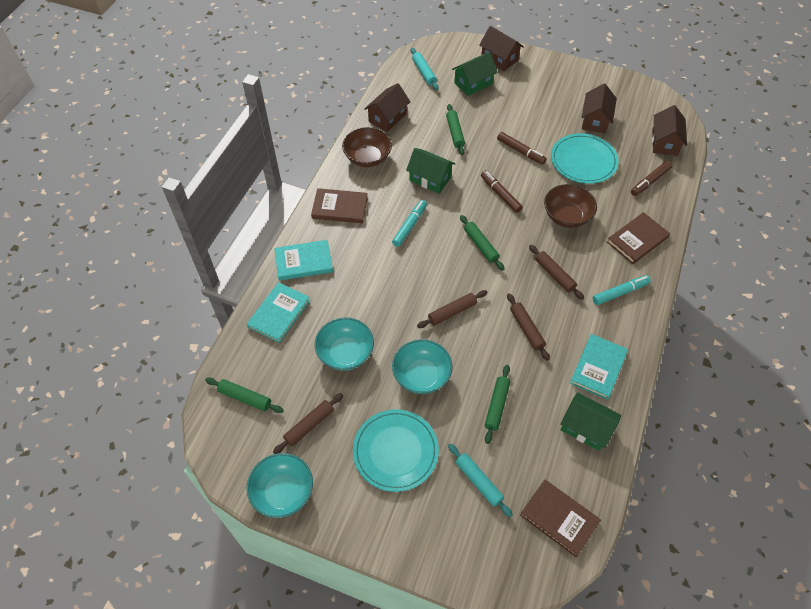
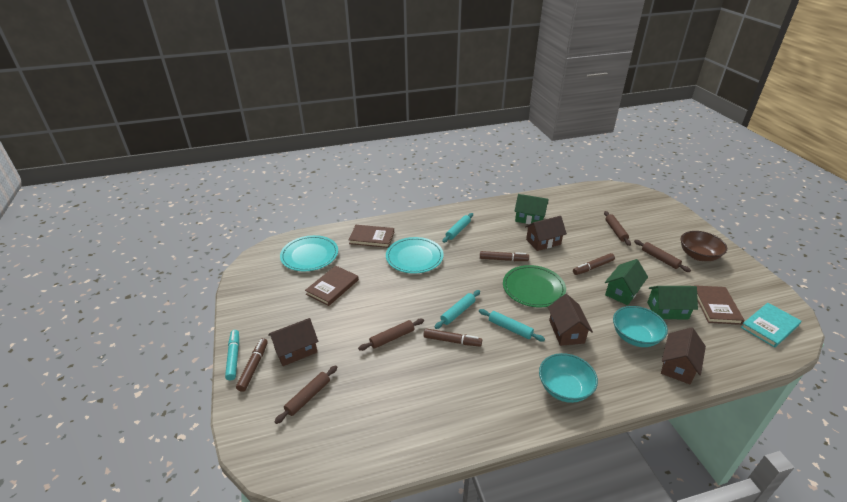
brown bowl: 2 -> 1
brown marker: 3 -> 4
green plate: 0 -> 1
green rolling pin: 4 -> 0
turquoise book: 3 -> 1
turquoise bowl: 3 -> 2
turquoise marker: 2 -> 1
turquoise rolling pin: 2 -> 3

